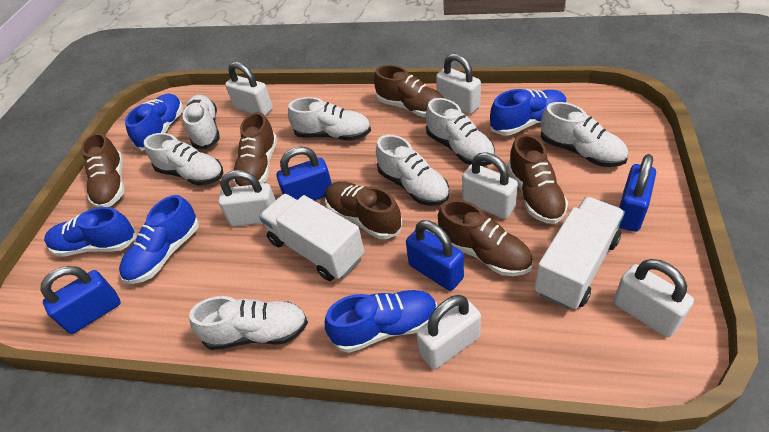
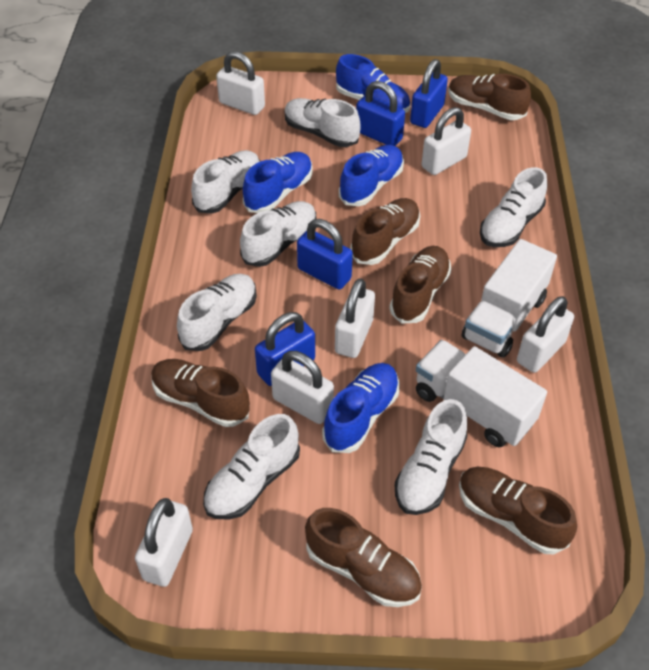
blue shoe: 5 -> 4

